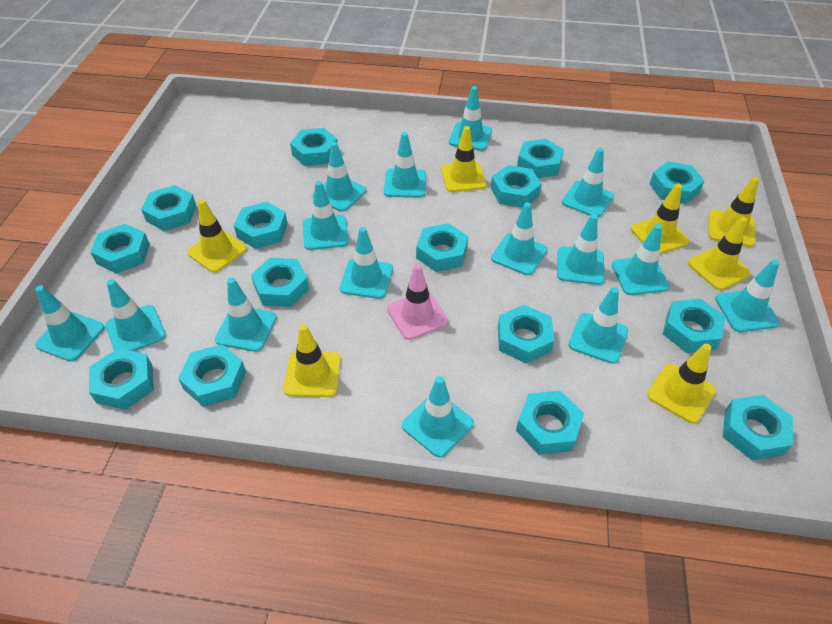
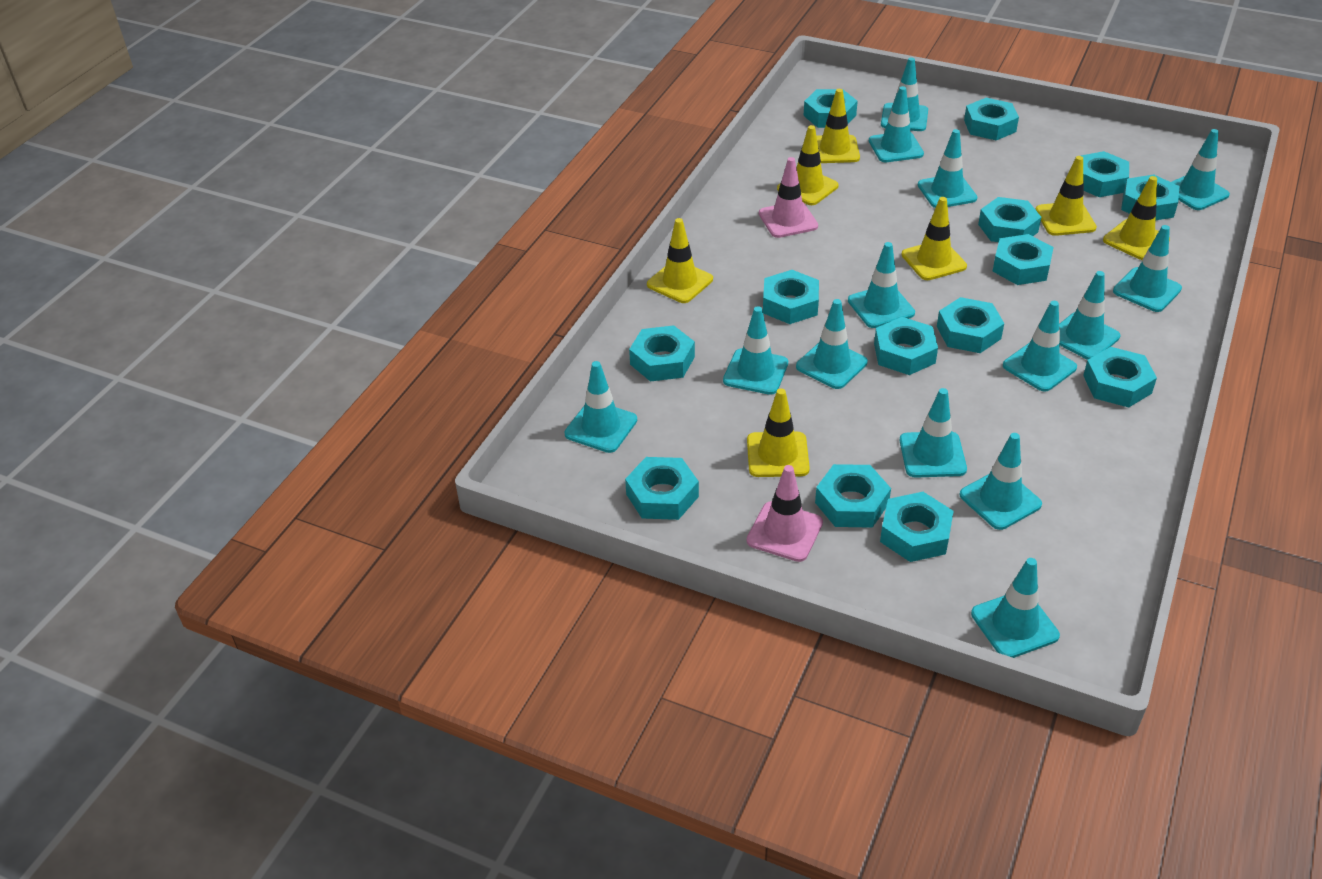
pink traffic cone: 1 -> 2
turquoise nut: 15 -> 14
turquoise traffic cone: 15 -> 14

